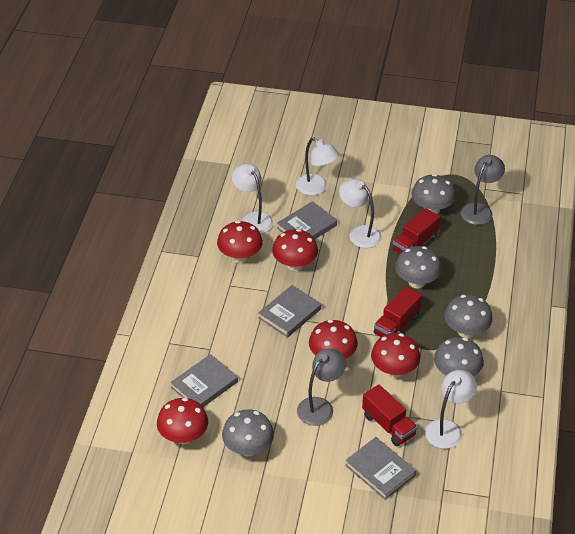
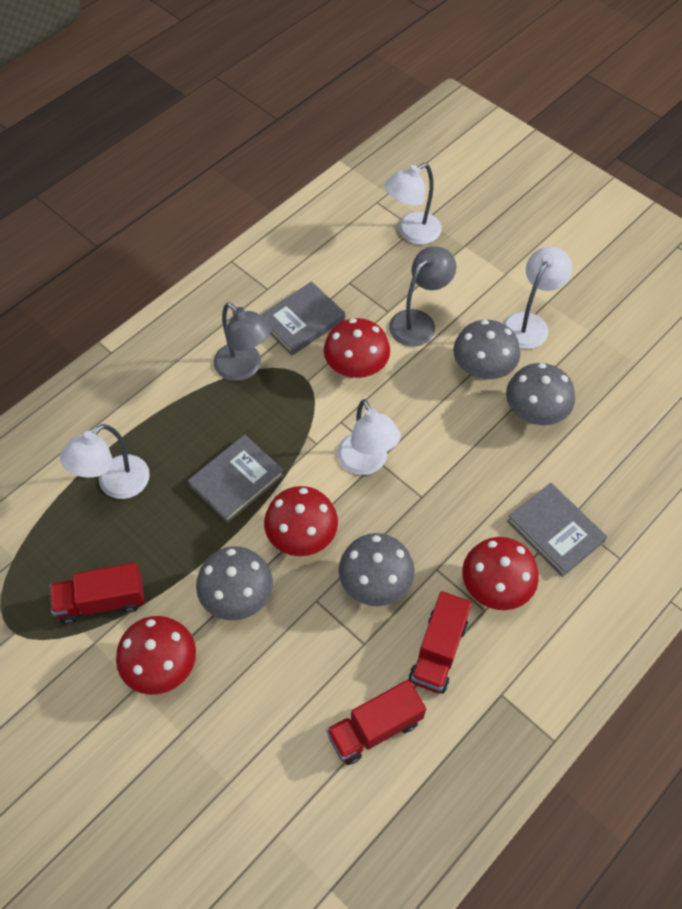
grey book: 4 -> 3
grey mushroom: 5 -> 4
red mushroom: 5 -> 4

